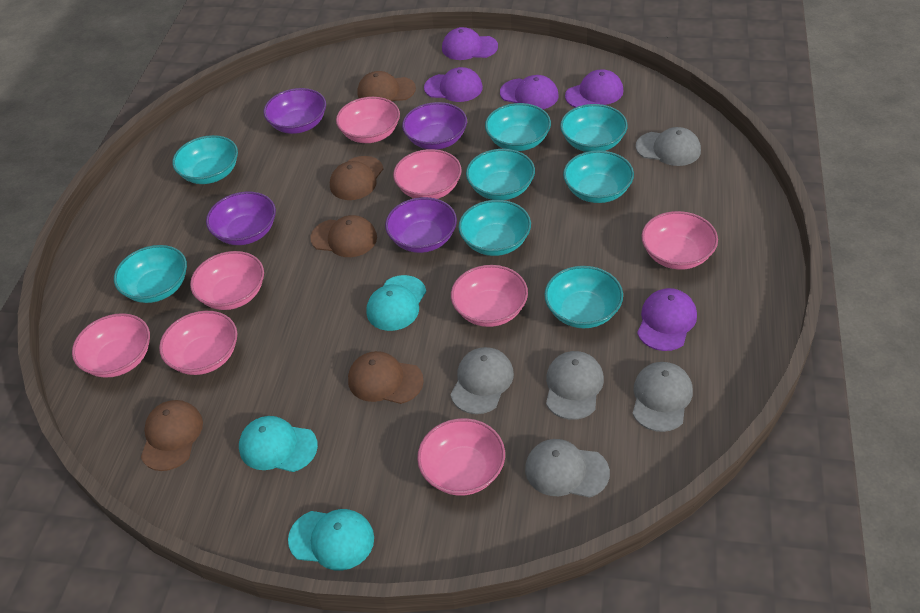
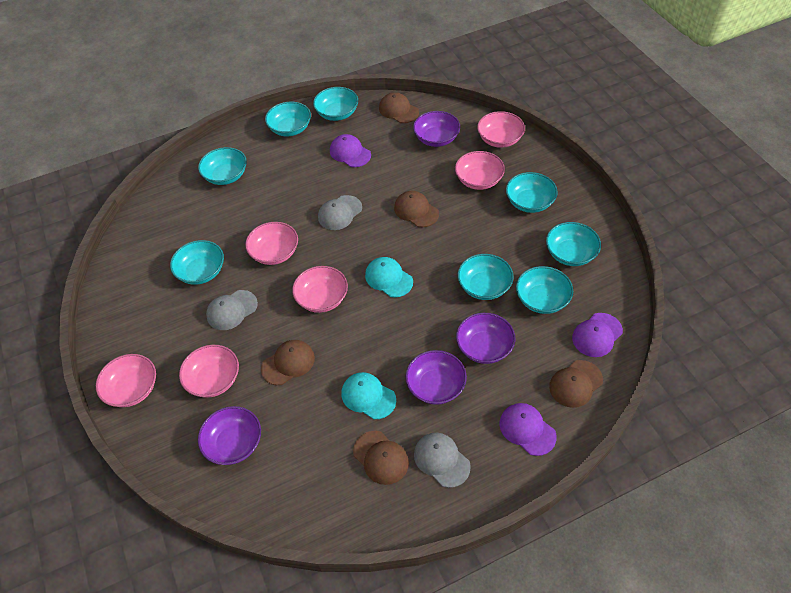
grey cap: 5 -> 3
pink bowl: 8 -> 6
purple cap: 5 -> 3
turquoise cap: 3 -> 2

